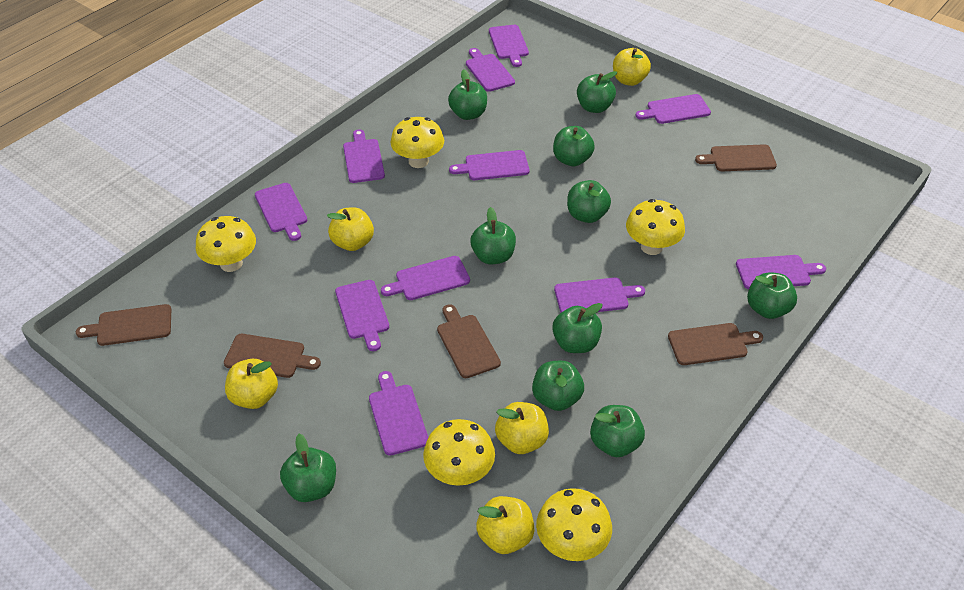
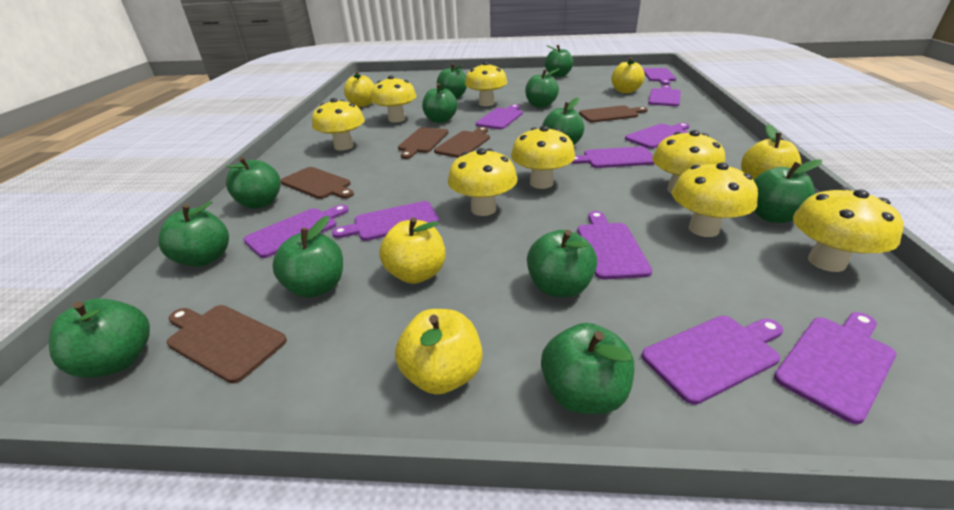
green apple: 10 -> 12
purple cutting board: 11 -> 10
yellow mushroom: 5 -> 8

